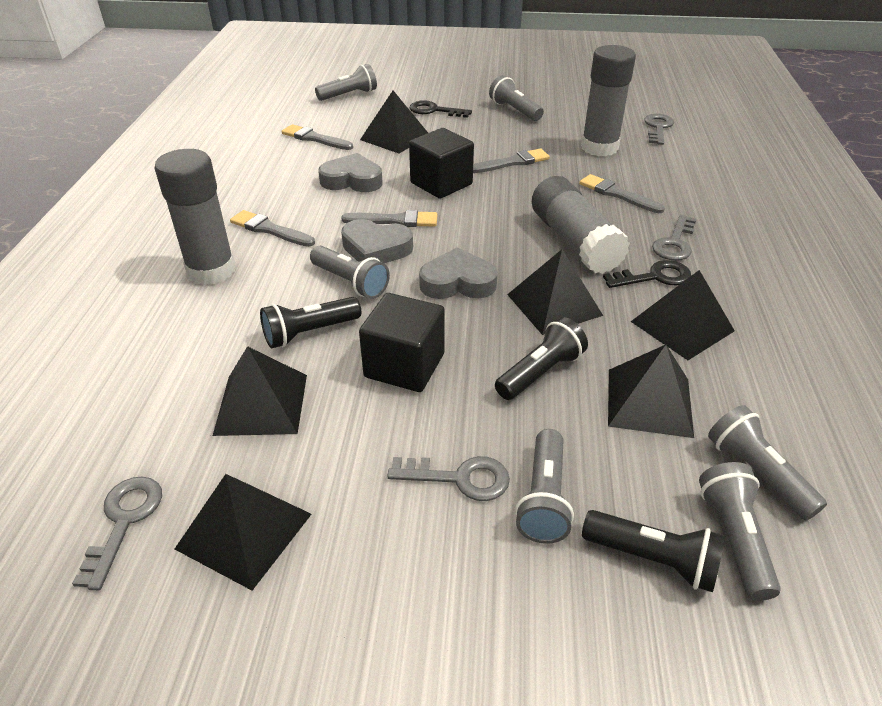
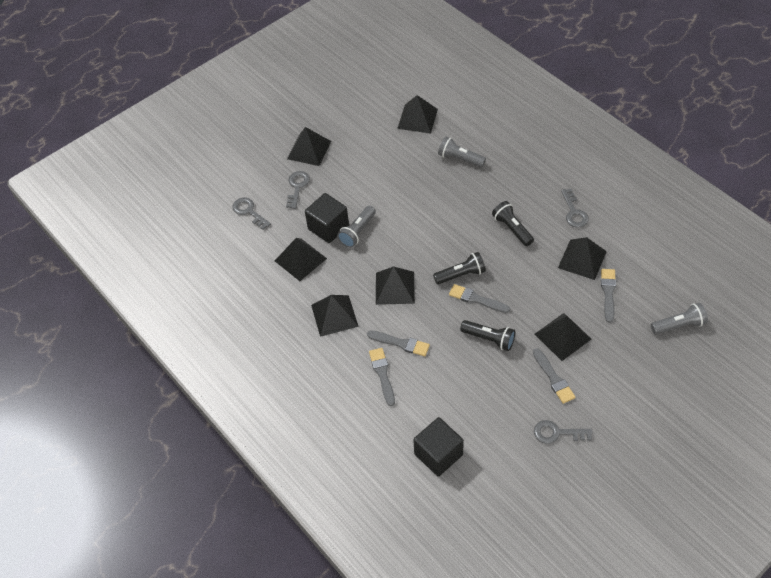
black key: 2 -> 0
black pyramid: 6 -> 7
grey flashlight: 6 -> 3
grey glue stick: 3 -> 0
grey heart: 3 -> 0

